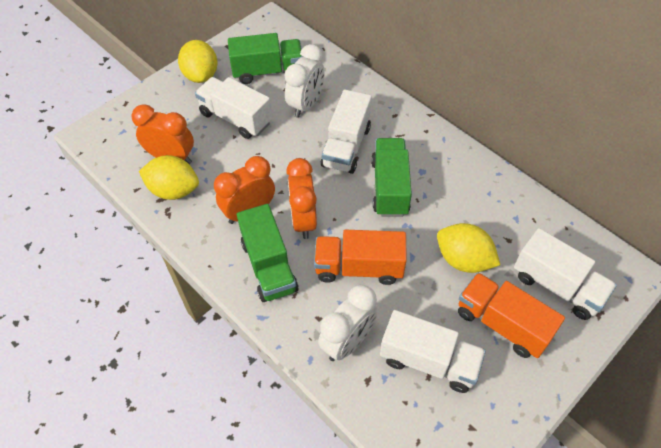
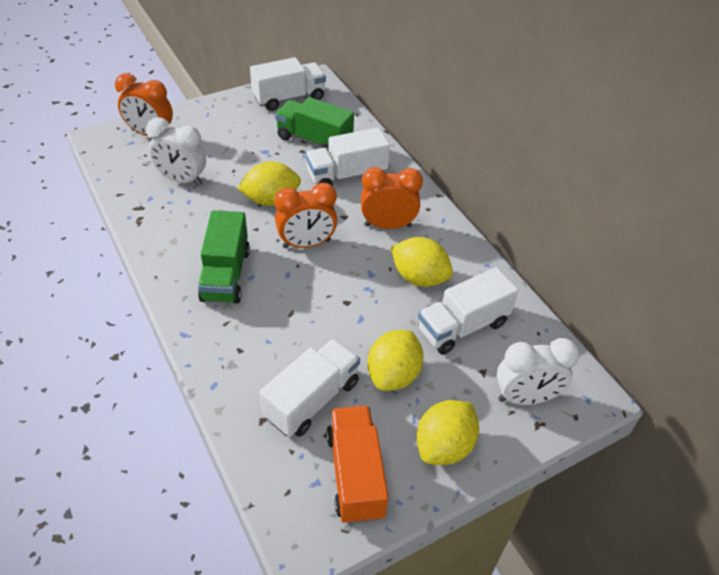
green truck: 3 -> 2
orange truck: 2 -> 1
yellow lemon: 3 -> 4

